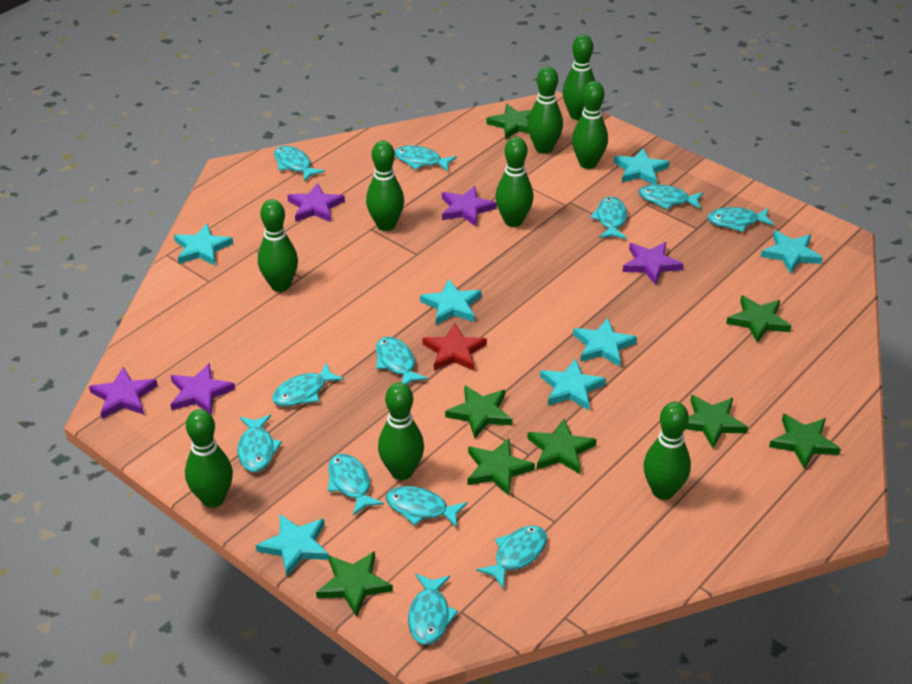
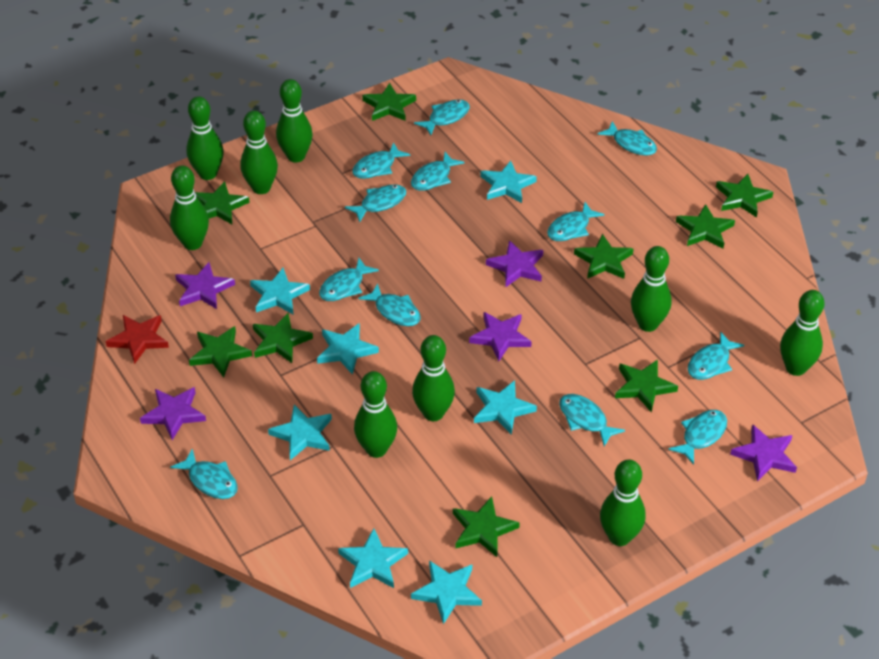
green star: 8 -> 9

